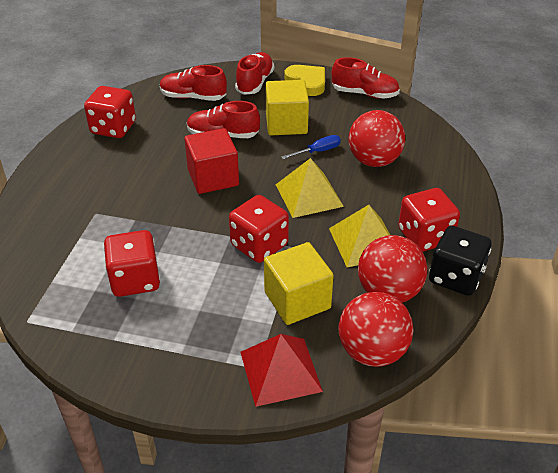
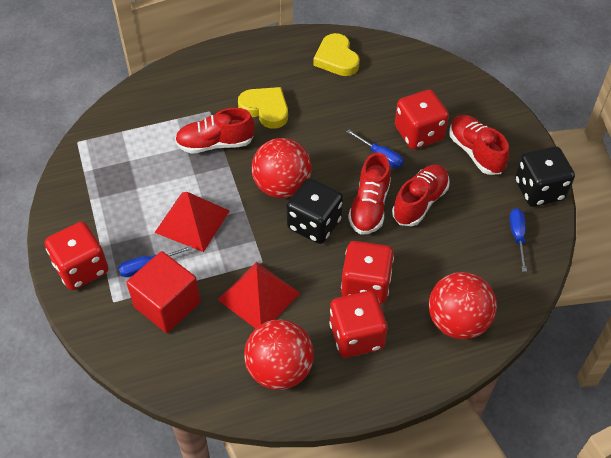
black dice: 1 -> 2
blue screwdriver: 1 -> 3
red pyramid: 1 -> 2
yellow cube: 2 -> 0
yellow heart: 1 -> 2
yellow pyramid: 2 -> 0

